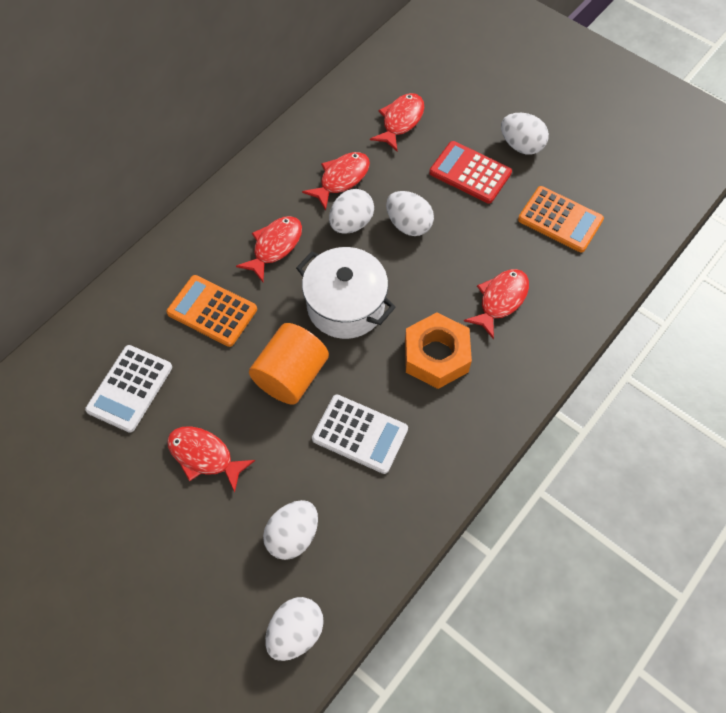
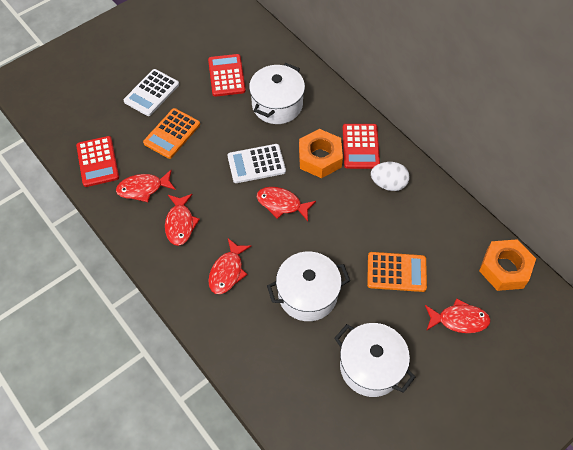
orange cylinder: 1 -> 0
orange nut: 1 -> 2
red calculator: 1 -> 3
white egg: 5 -> 1
white pot: 1 -> 3

